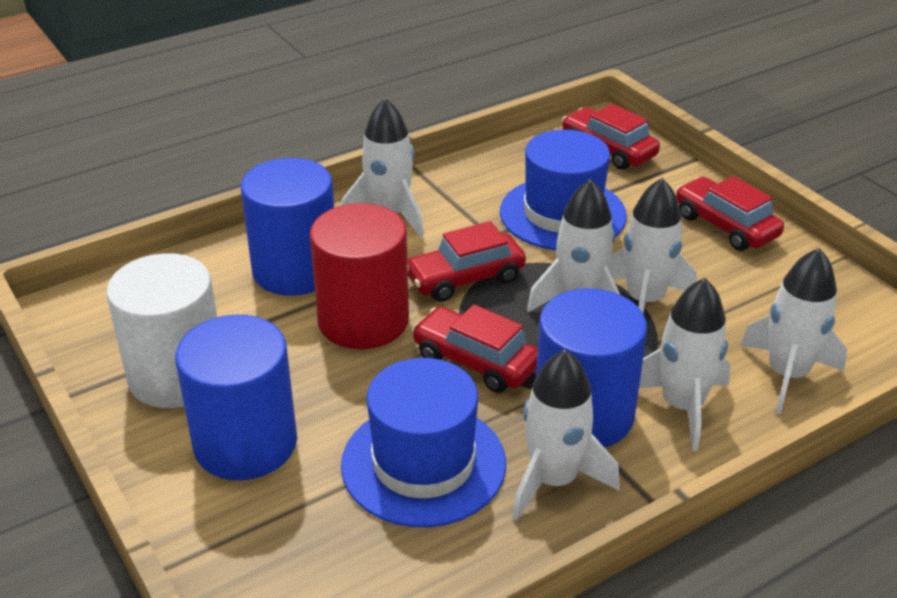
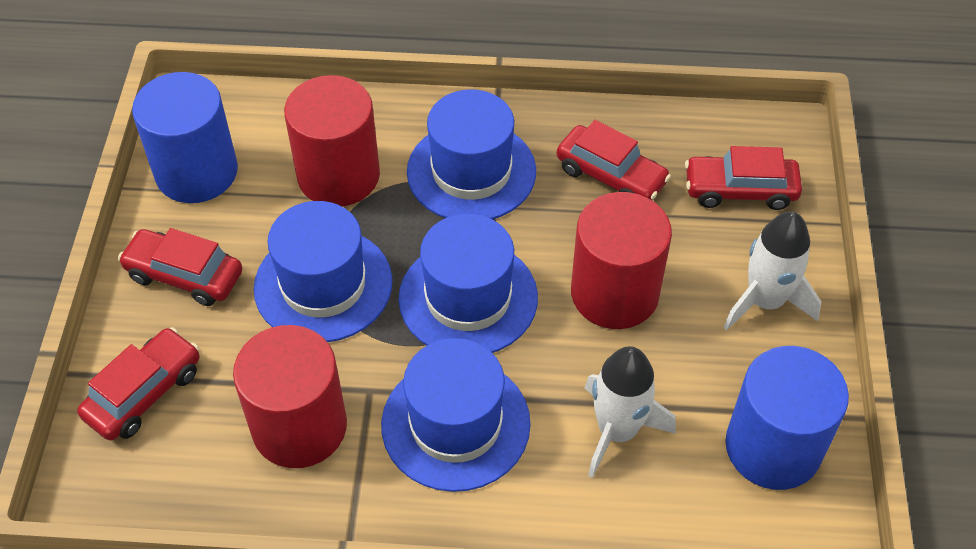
blue cylinder: 3 -> 2
blue hat: 2 -> 4
red cylinder: 1 -> 3
white cylinder: 1 -> 0
white rocket: 6 -> 2

